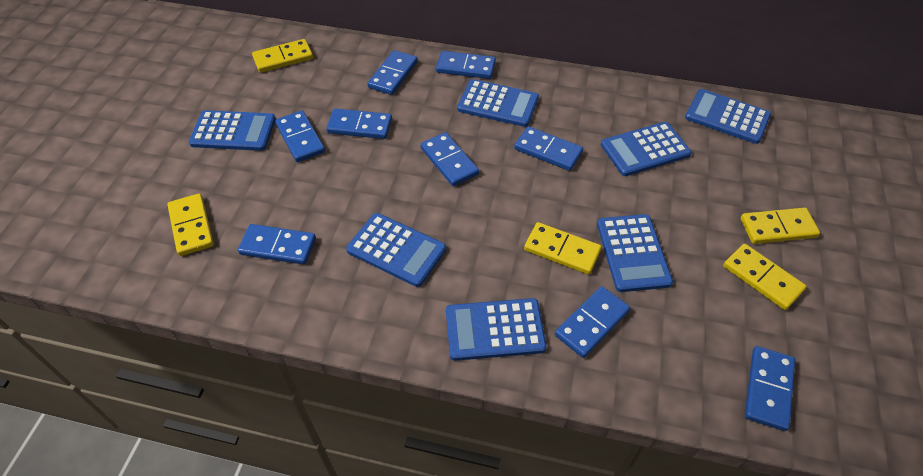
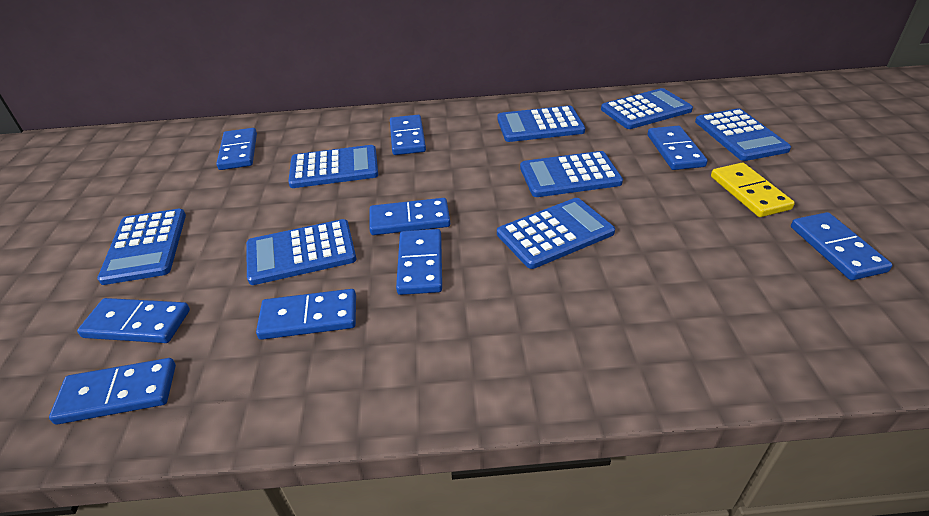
blue calculator: 7 -> 8
yellow domino: 5 -> 1

